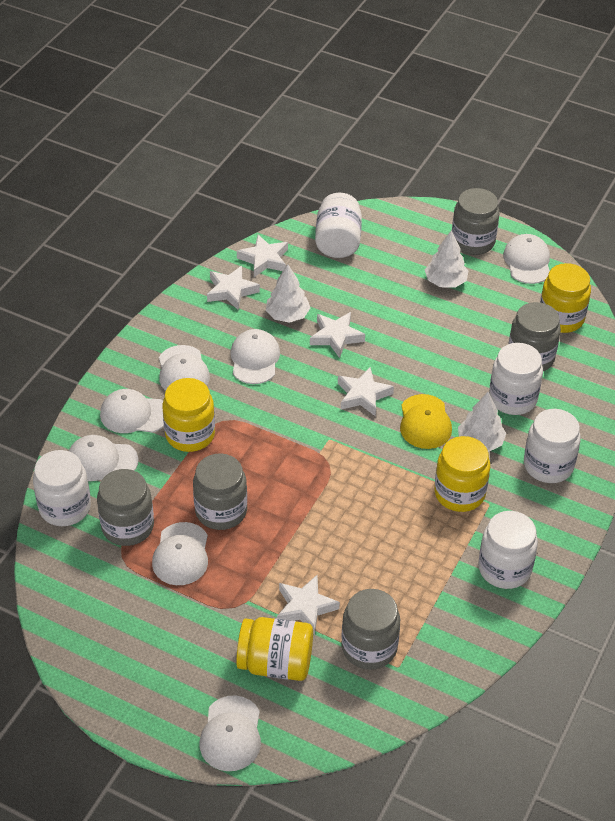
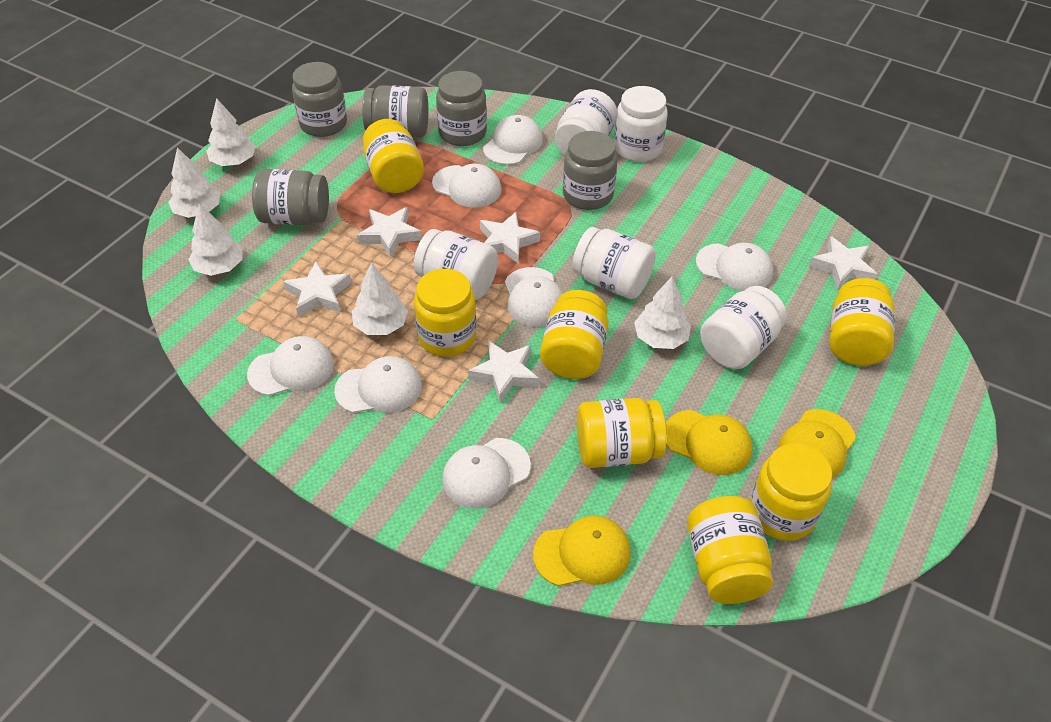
white tree: 3 -> 5
yellow cap: 1 -> 3
yellow jar: 4 -> 7

